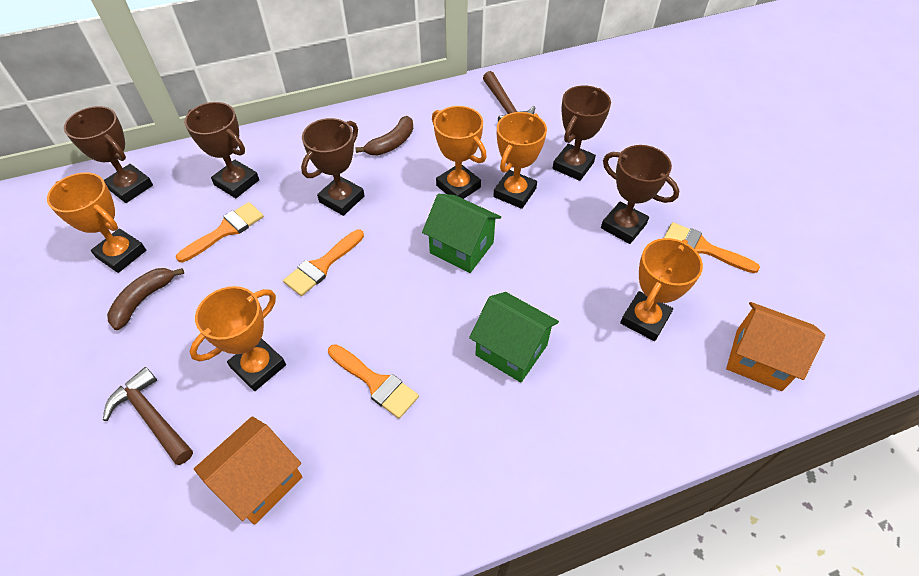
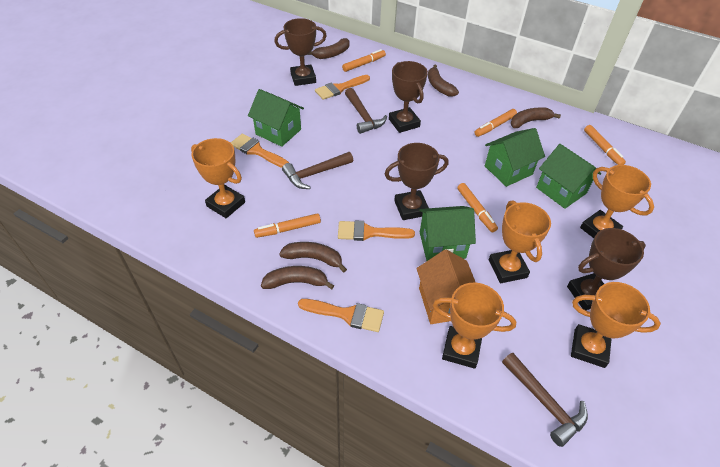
brown banana: 2 -> 5
brown hammer: 2 -> 3
brown trophy: 5 -> 4
green house: 2 -> 4
orange house: 2 -> 1
orange marker: 0 -> 5

